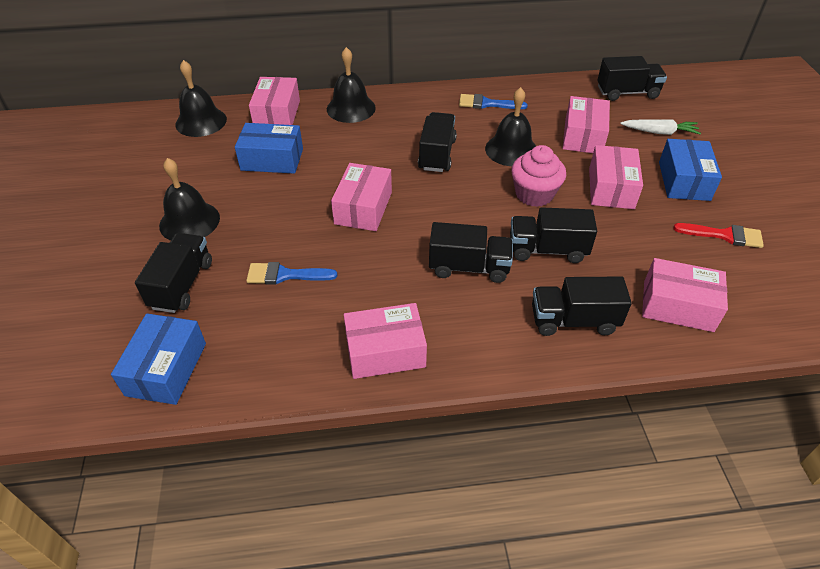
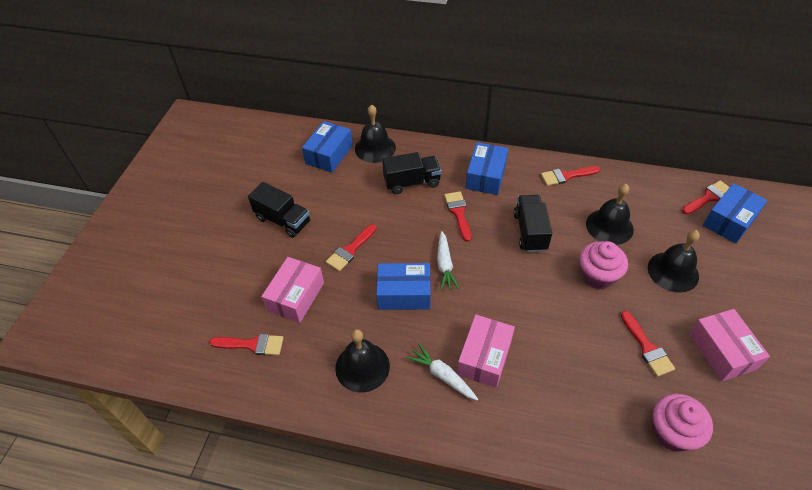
black truck: 6 -> 3
blue box: 3 -> 4
blue brush: 2 -> 0
pink box: 6 -> 3
pink cupcake: 1 -> 2
red brush: 1 -> 6
white carrot: 1 -> 2

